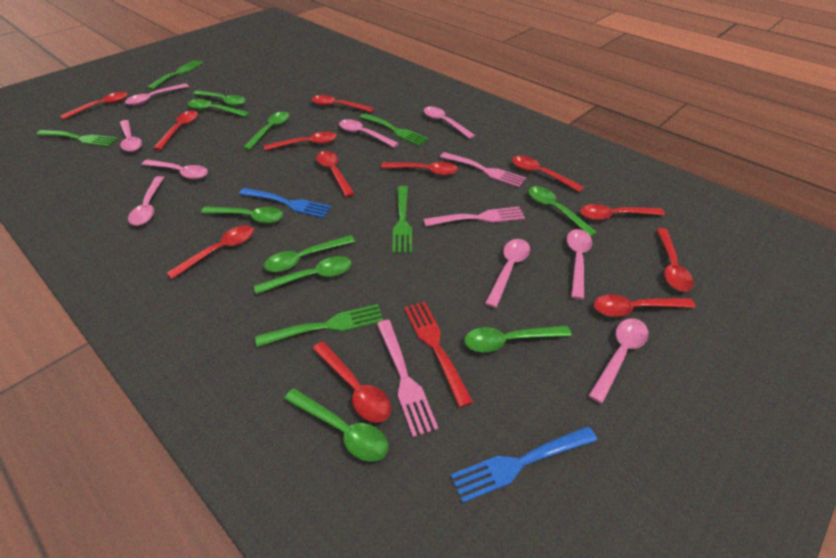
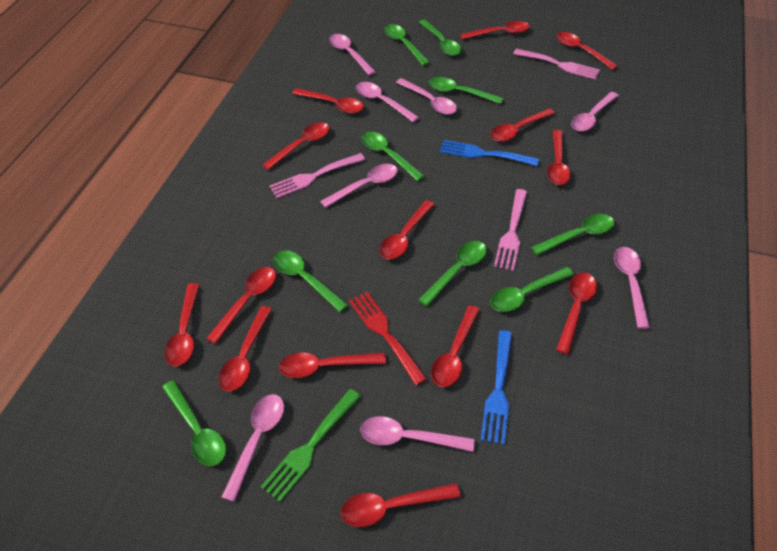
green fork: 5 -> 1
pink spoon: 9 -> 8
red spoon: 12 -> 14

